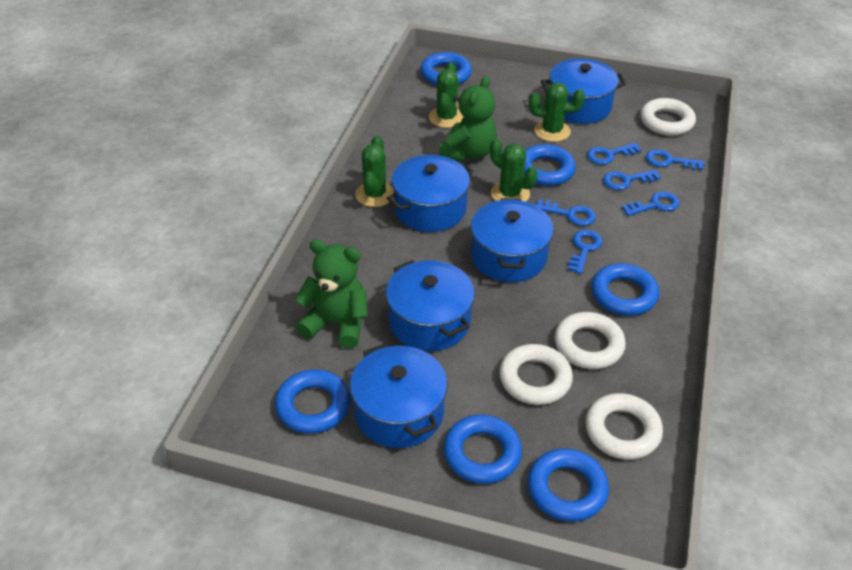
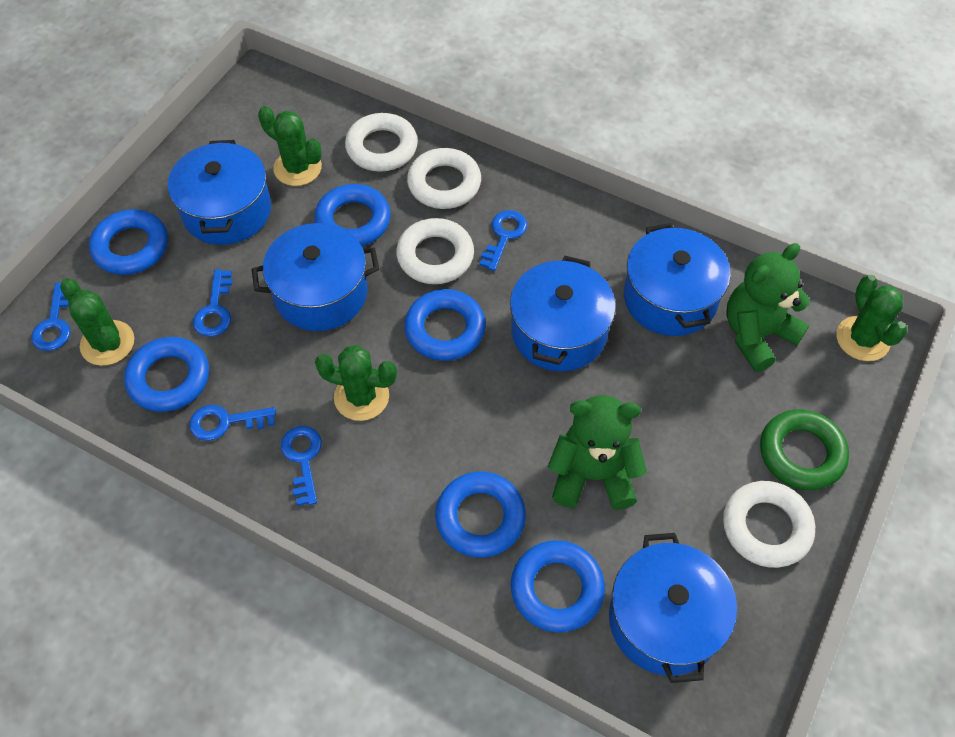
blue key: 6 -> 5
green ring: 0 -> 1

